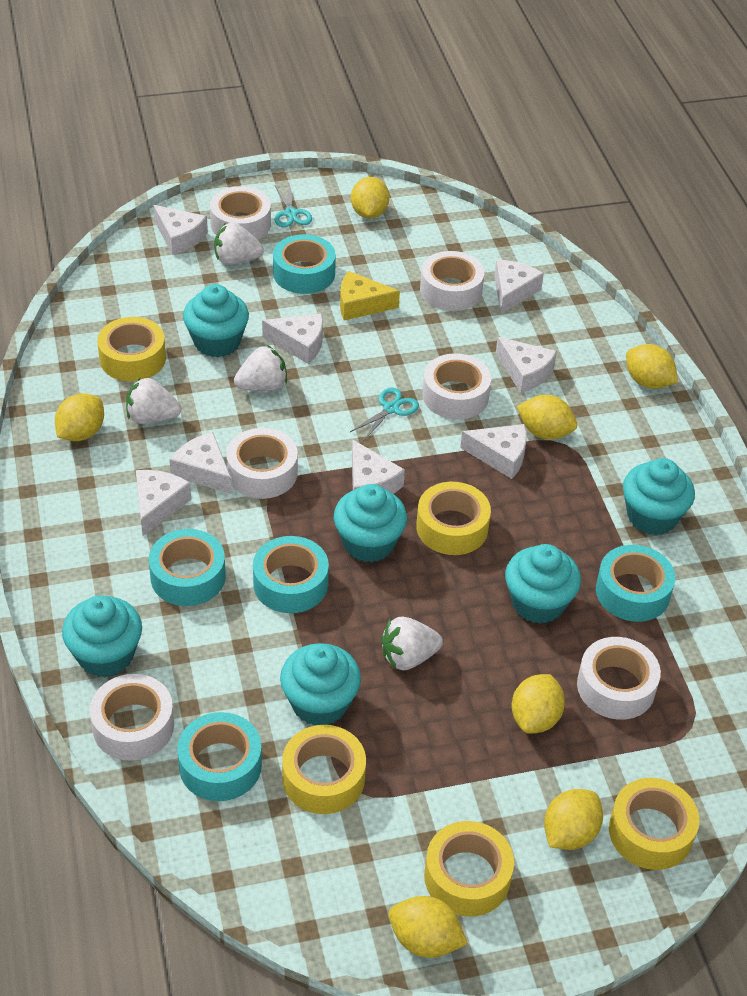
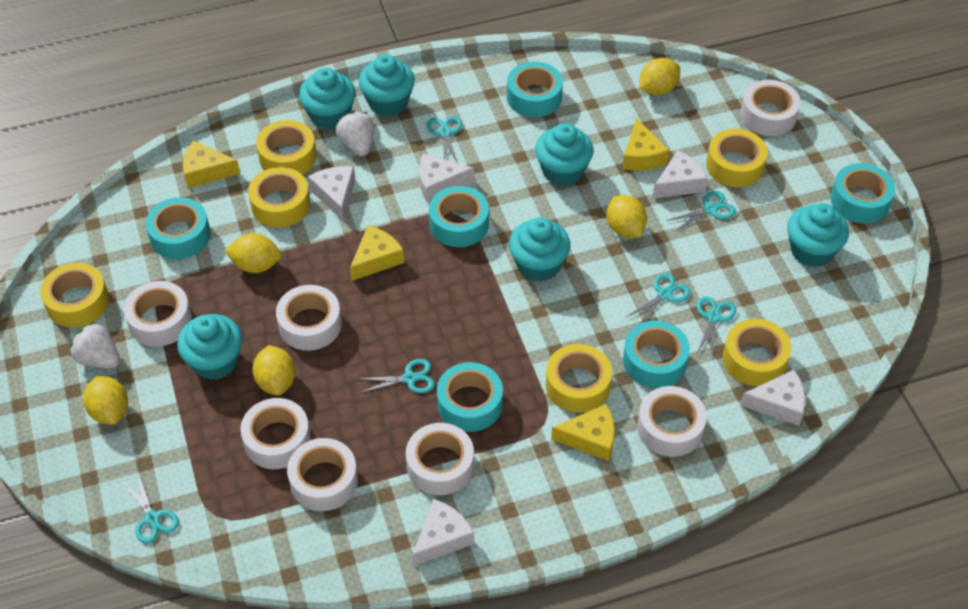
turquoise scissors: 2 -> 6
turquoise tape: 5 -> 6
white cheese: 8 -> 5
white strawberry: 4 -> 2
white tape: 6 -> 7
yellow cheese: 1 -> 4
yellow lemon: 7 -> 5
yellow tape: 5 -> 6

